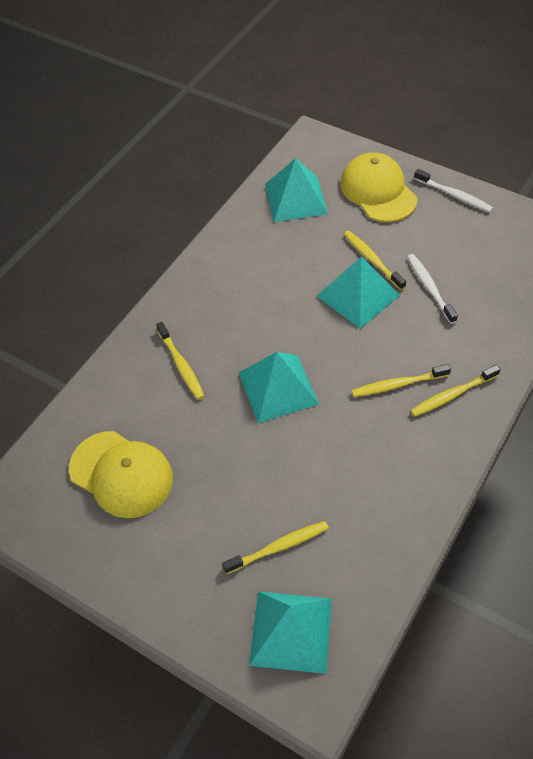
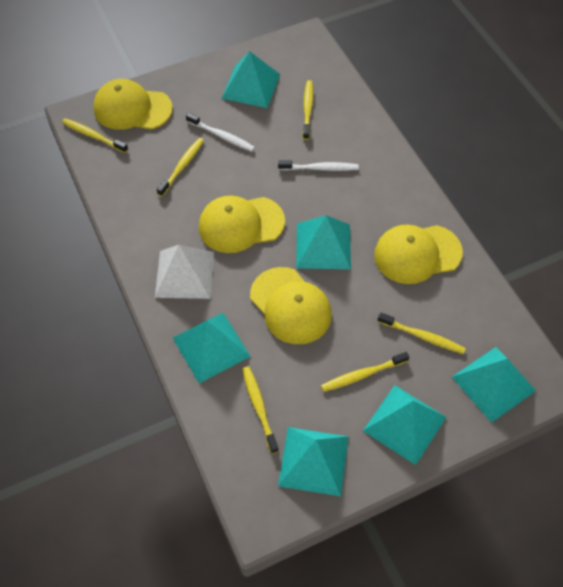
turquoise pyramid: 4 -> 6
white pyramid: 0 -> 1
yellow cap: 2 -> 4
yellow toothbrush: 5 -> 6

